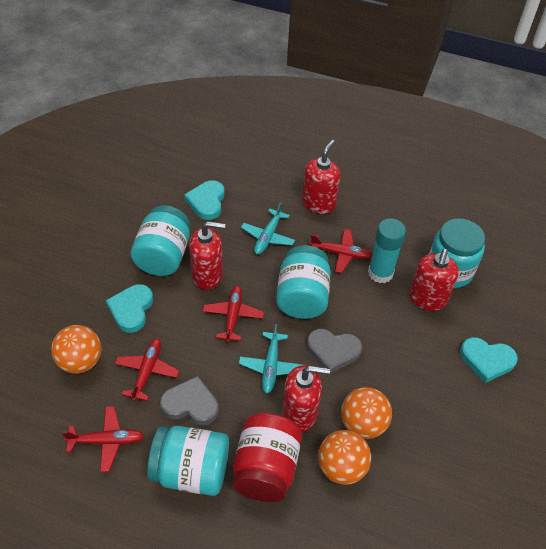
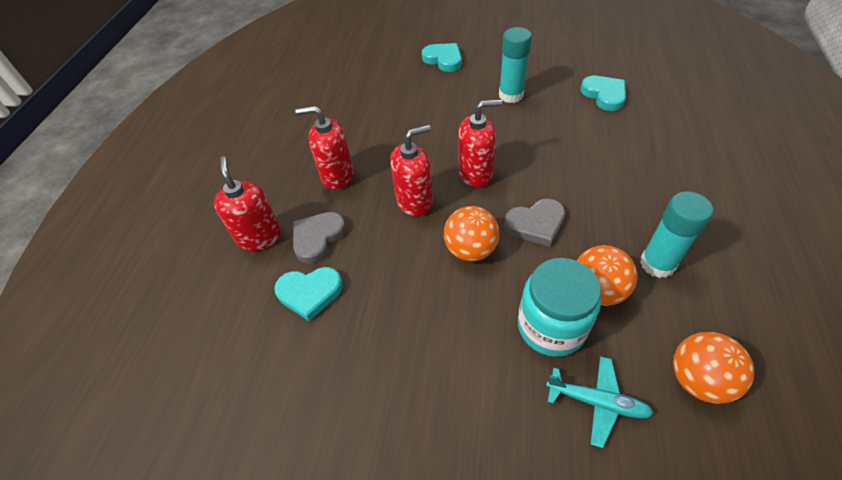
red jar: 1 -> 0
red plane: 4 -> 0
turquoise glue stick: 1 -> 2
turquoise jar: 4 -> 1
turquoise plane: 2 -> 1

